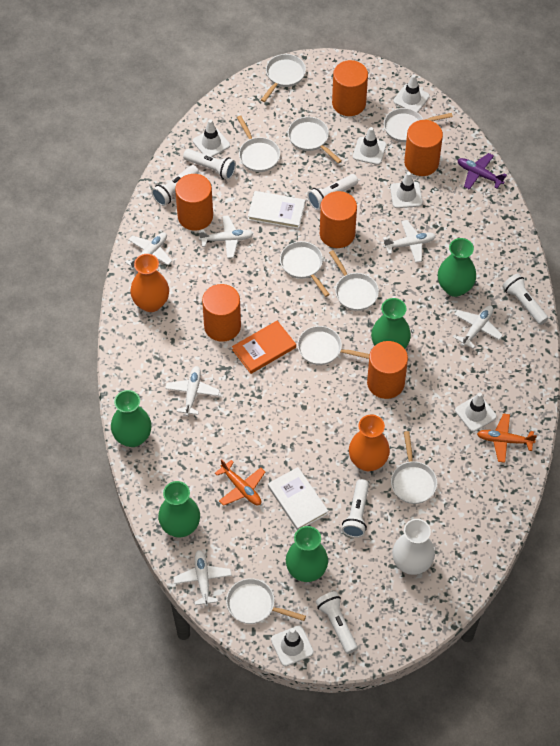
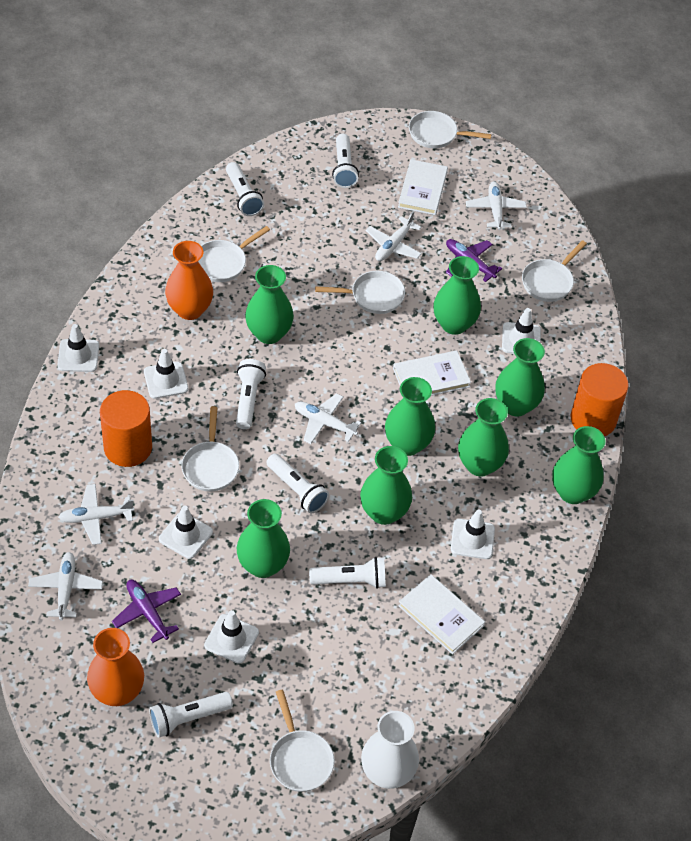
green vase: 5 -> 8
orange book: 1 -> 0
orange cylinder: 6 -> 2
orange plane: 2 -> 0
purple plane: 1 -> 2
white book: 2 -> 3
white pan: 9 -> 6
white plane: 6 -> 5

